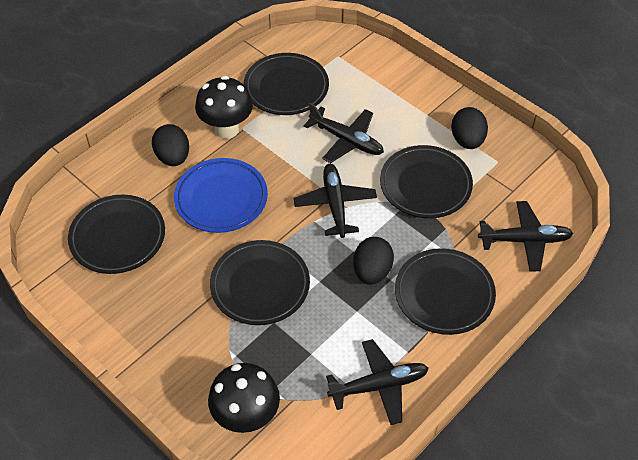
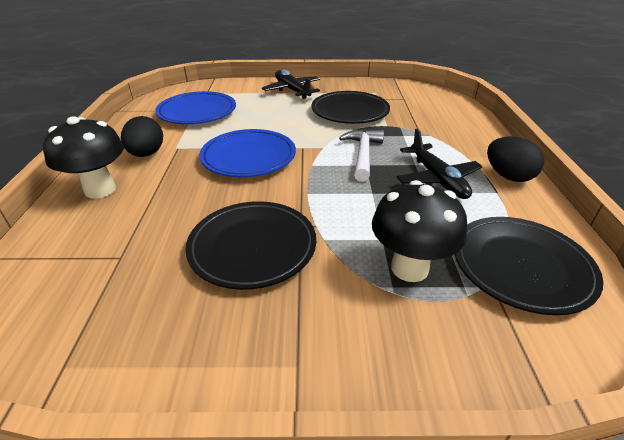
black egg: 3 -> 2
black plane: 4 -> 2
black plate: 5 -> 3
blue plate: 1 -> 2
white hammer: 0 -> 1

